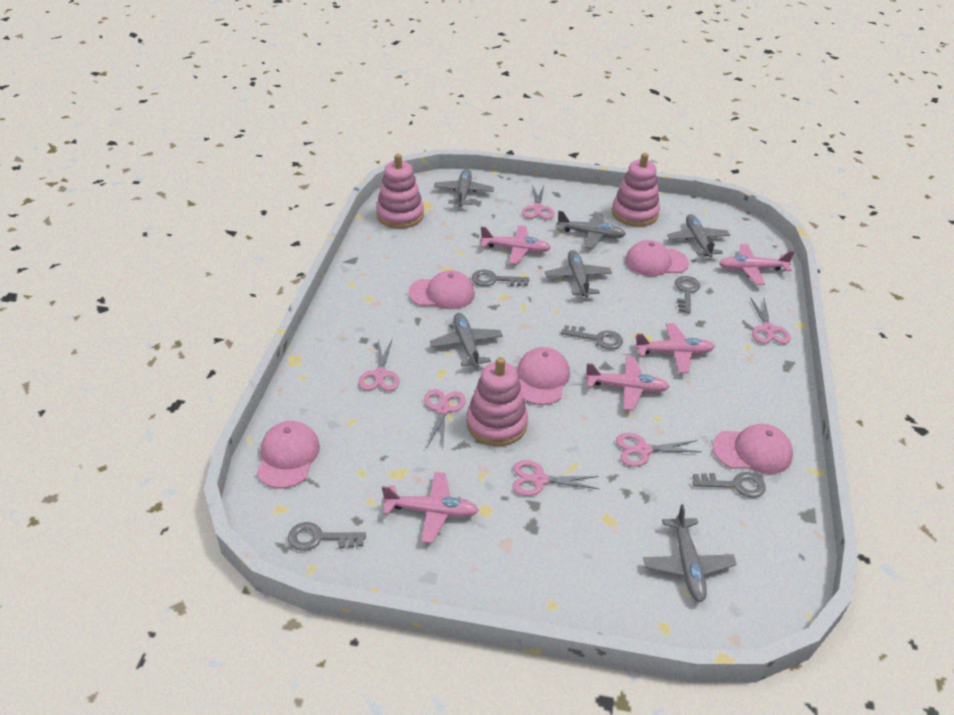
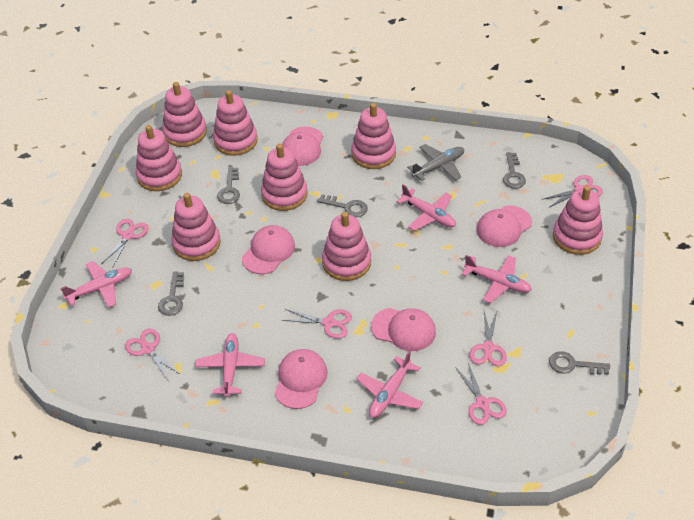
grey plane: 6 -> 1
pink stacking toy: 3 -> 8

